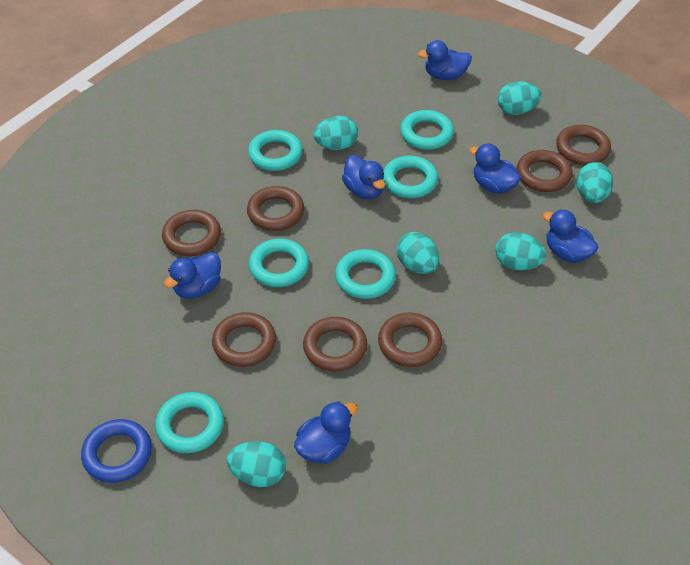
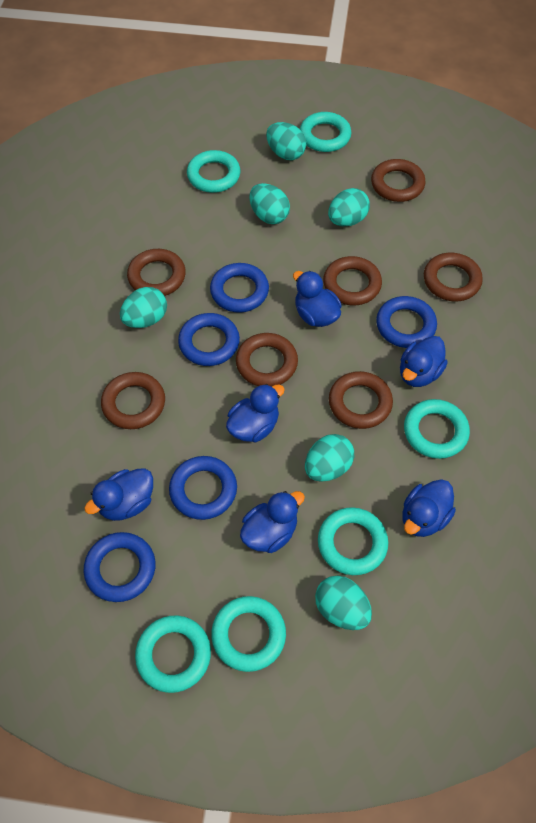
blue ring: 1 -> 5

